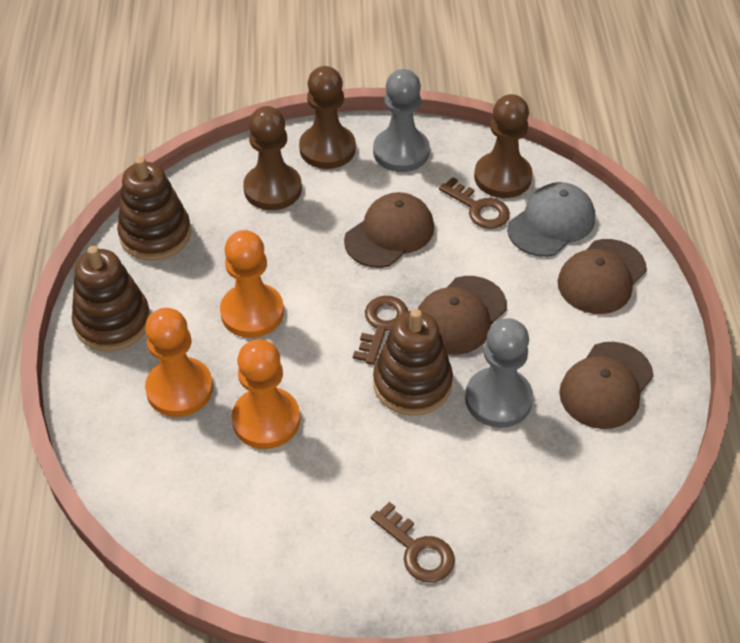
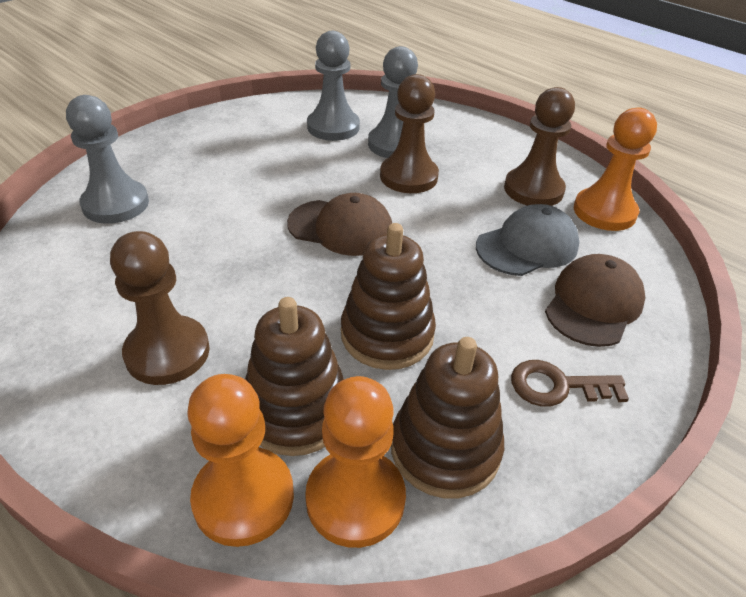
brown cap: 4 -> 2
brown key: 3 -> 1
grey pawn: 2 -> 3

